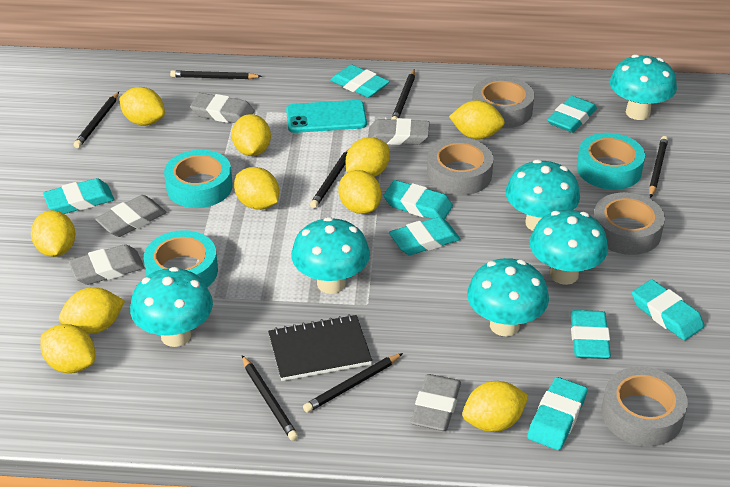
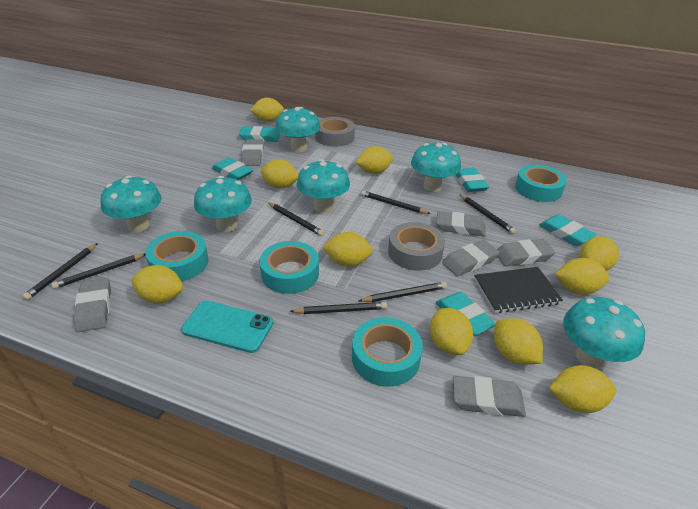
grey eraser: 5 -> 6
grey tape: 4 -> 2
turquoise eraser: 8 -> 5
turquoise tape: 3 -> 4

